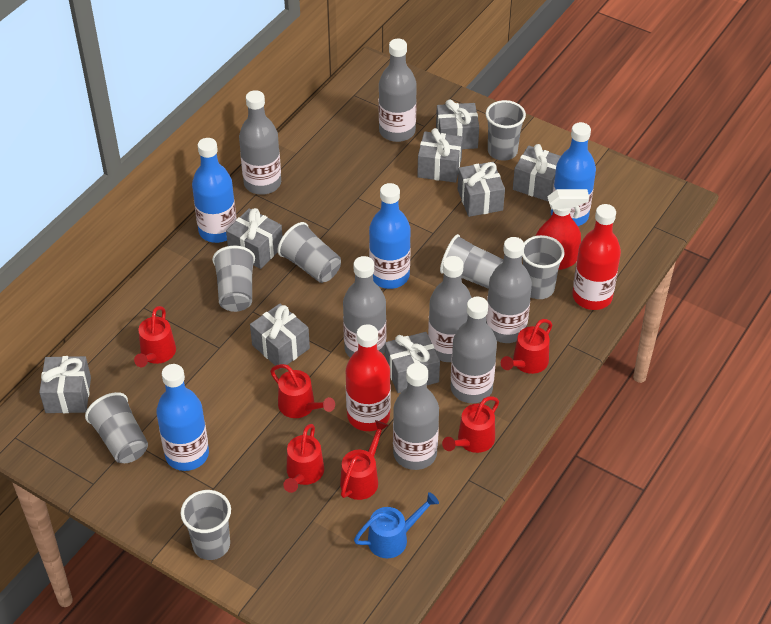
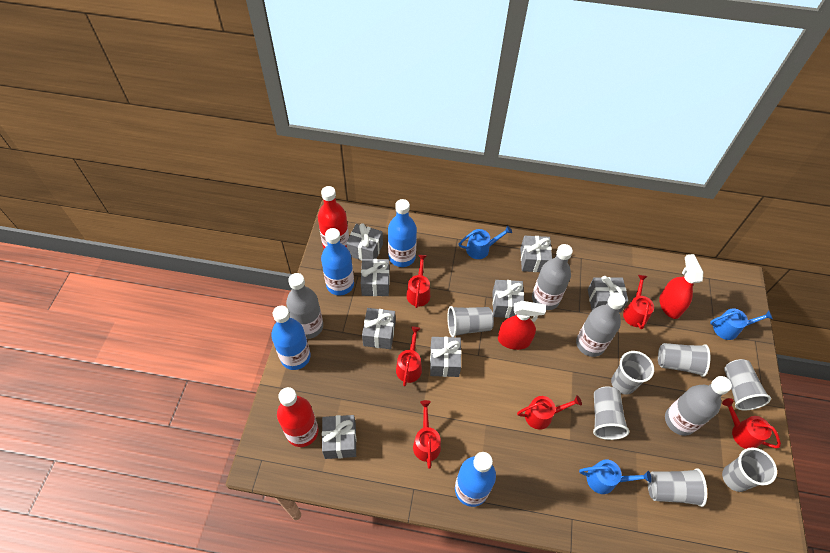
blue watering can: 1 -> 3
grey bottle: 7 -> 4
red spray bottle: 1 -> 2

